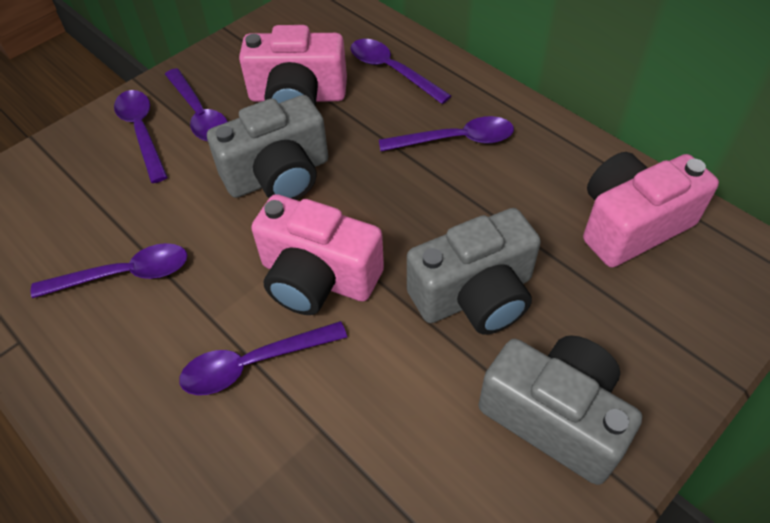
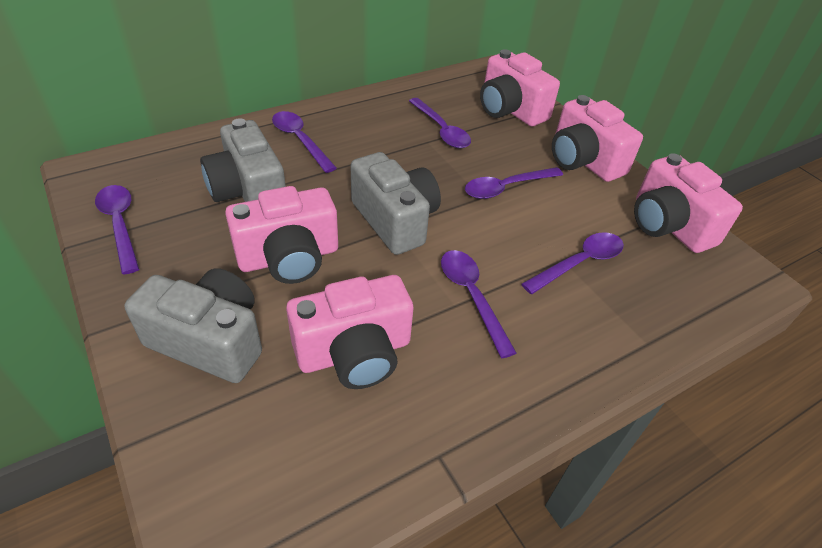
pink camera: 3 -> 5

